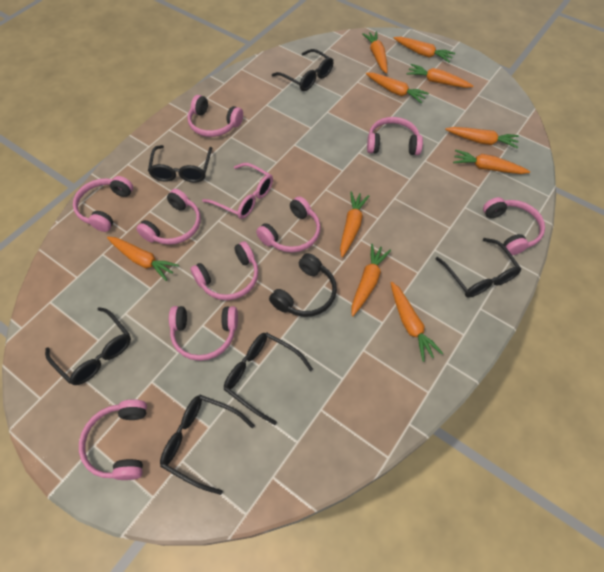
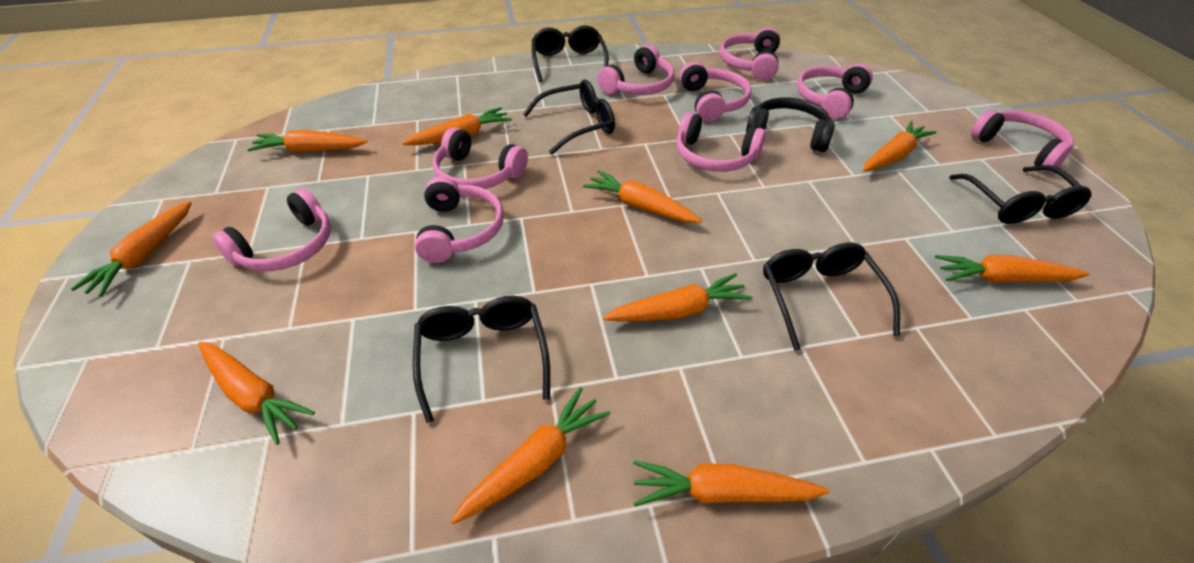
black glasses: 6 -> 5
pink glasses: 1 -> 0

